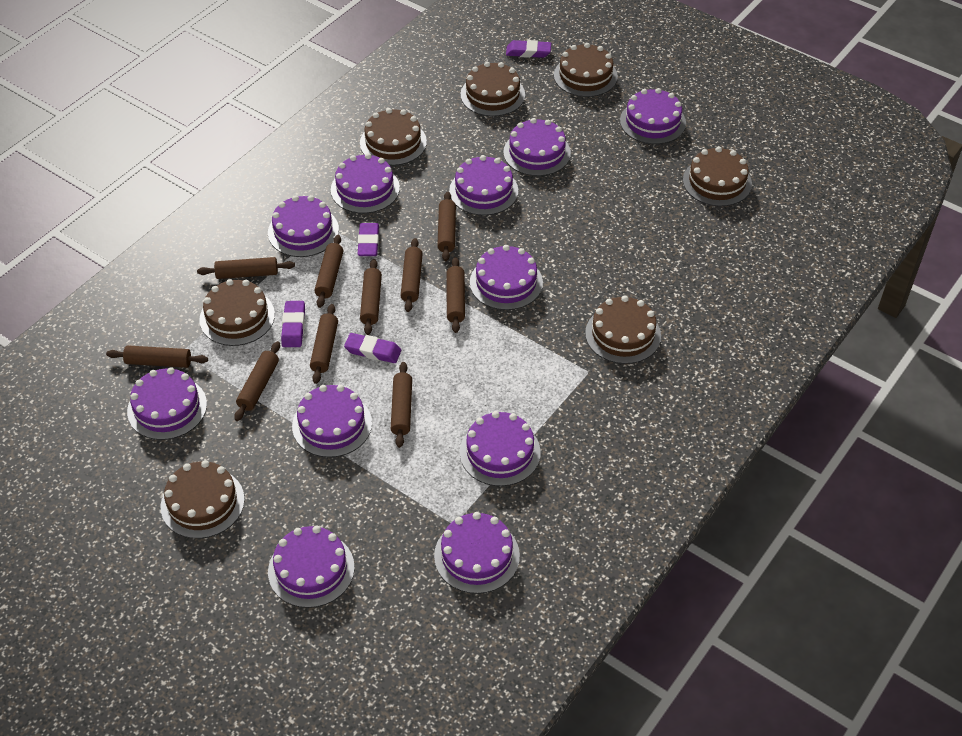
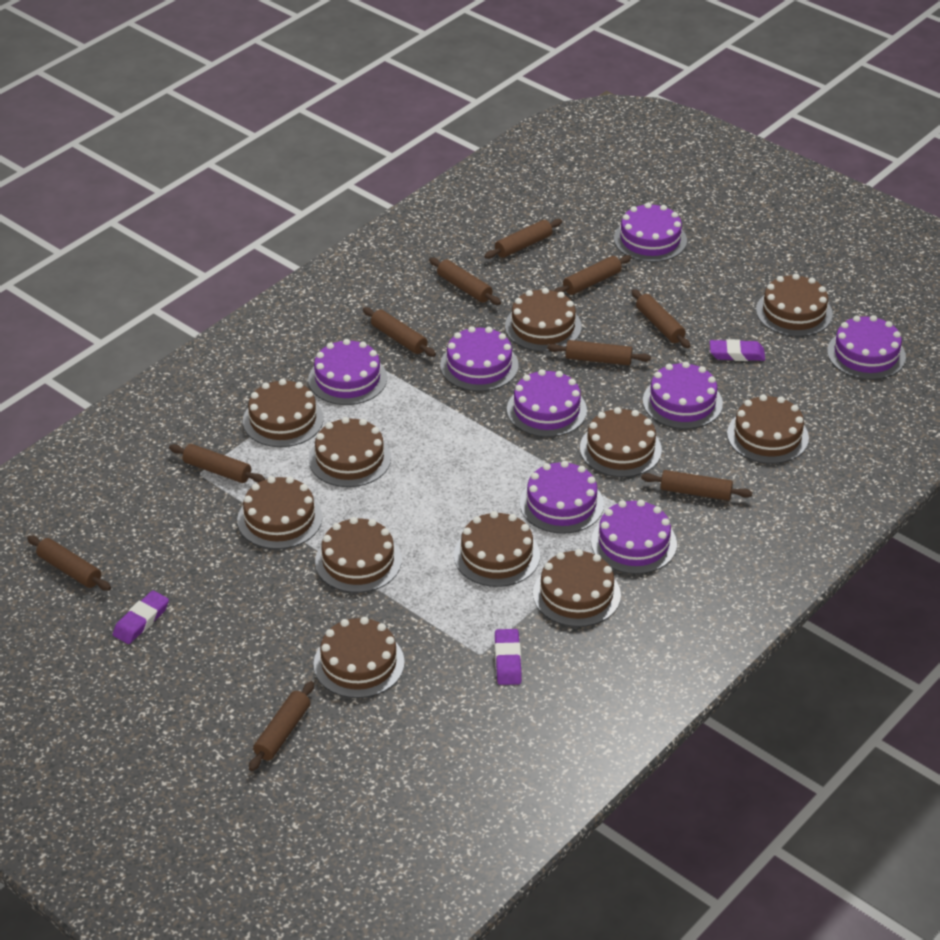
brown cake: 7 -> 11
purple cake: 11 -> 8
purple eraser: 4 -> 3

